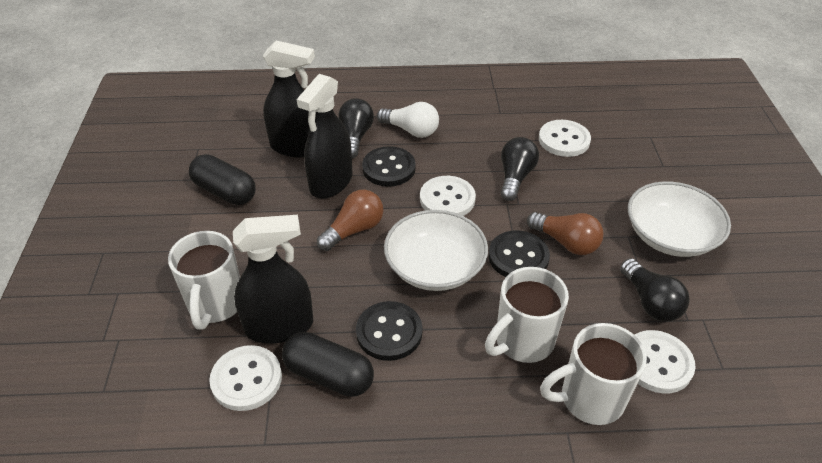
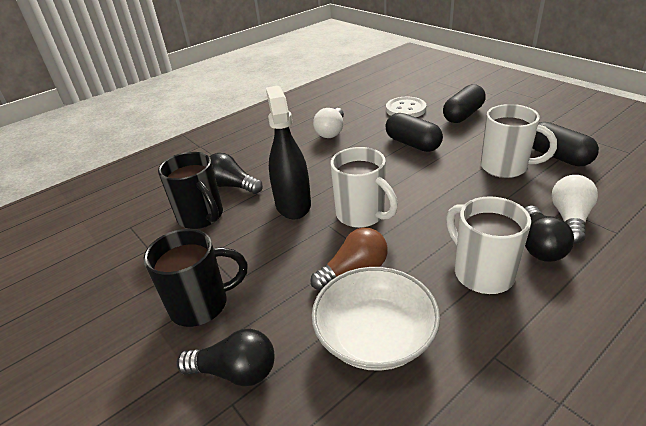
black button: 3 -> 0
black capsule: 2 -> 3
black mug: 0 -> 2
black spray bottle: 3 -> 1
brown light bulb: 2 -> 1
white bowl: 2 -> 1
white button: 4 -> 1
white light bulb: 1 -> 2

